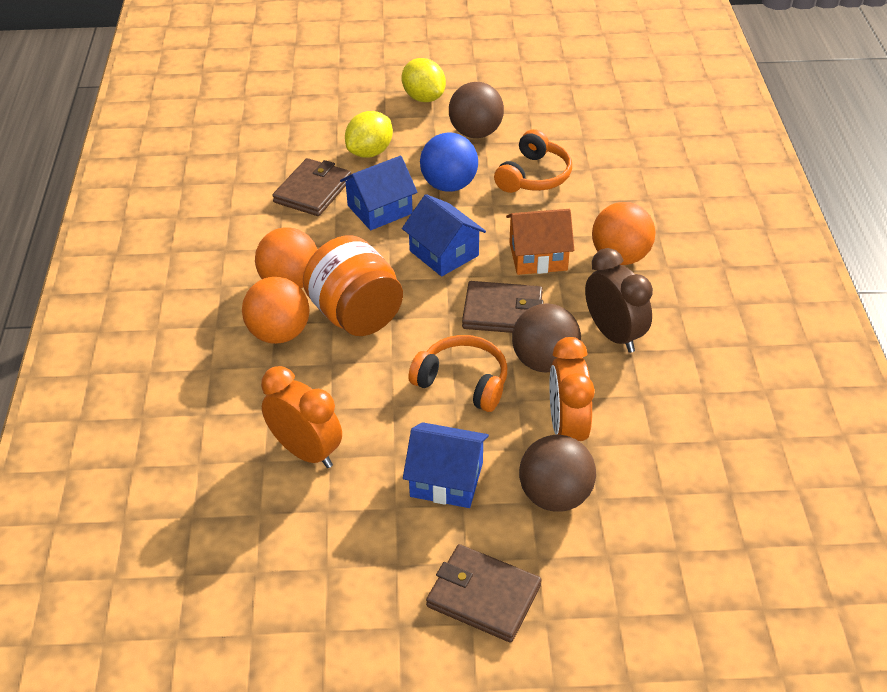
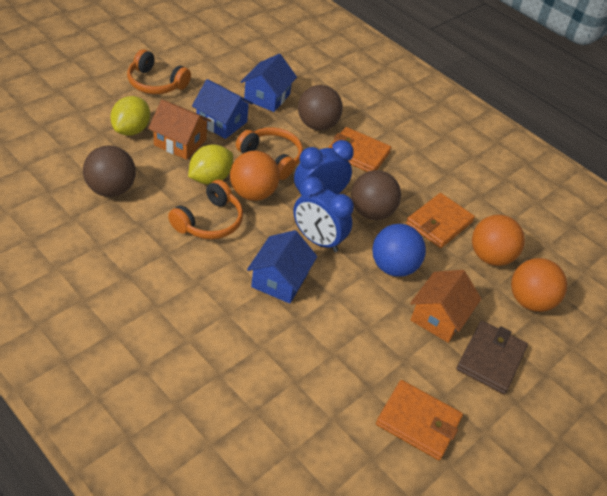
blue clock: 0 -> 2
brown clock: 1 -> 0
brown wallet: 3 -> 1
orange clock: 2 -> 0
orange headphones: 2 -> 3
orange house: 1 -> 2
orange jar: 1 -> 0
orange wallet: 0 -> 3

